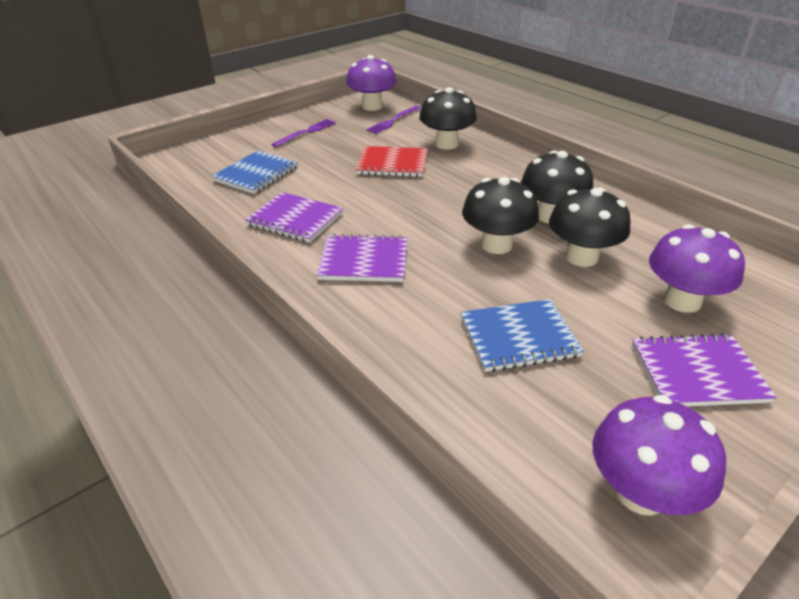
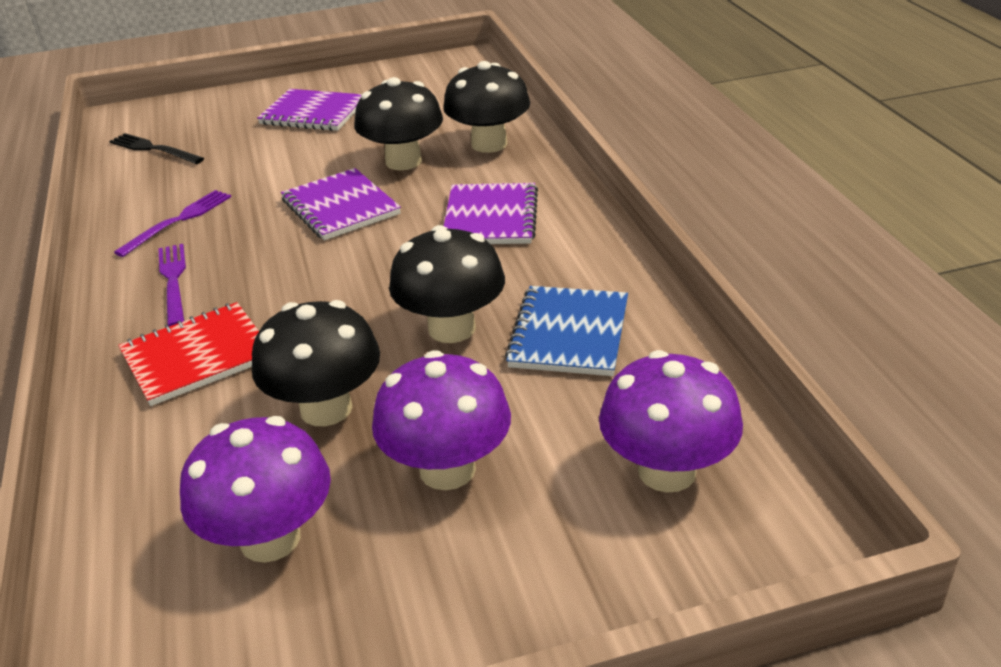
black fork: 0 -> 1
blue notebook: 2 -> 1

